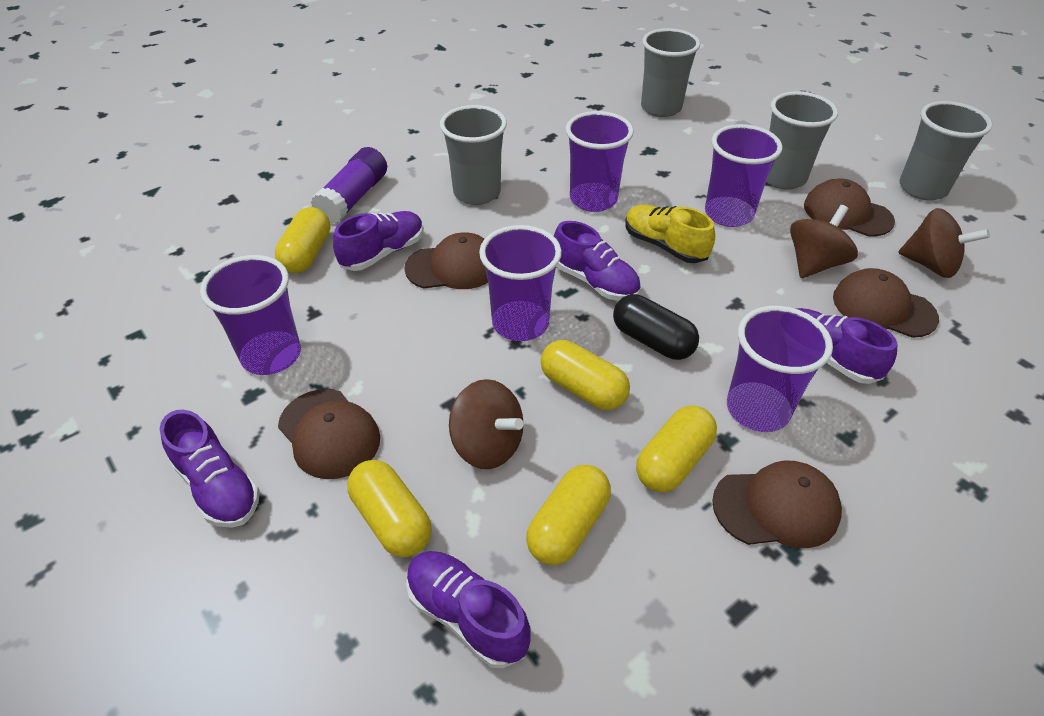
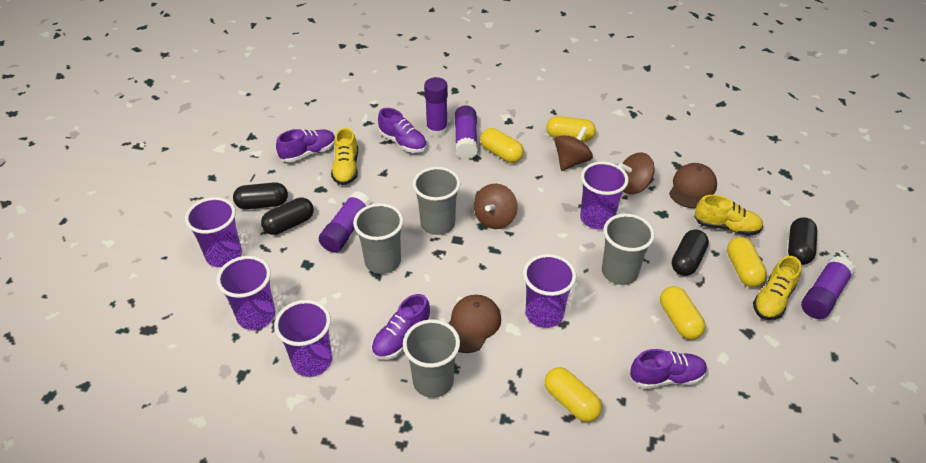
black capsule: 1 -> 4
brown cap: 5 -> 2
purple glue stick: 1 -> 4
purple shoe: 5 -> 4
yellow shoe: 1 -> 3

